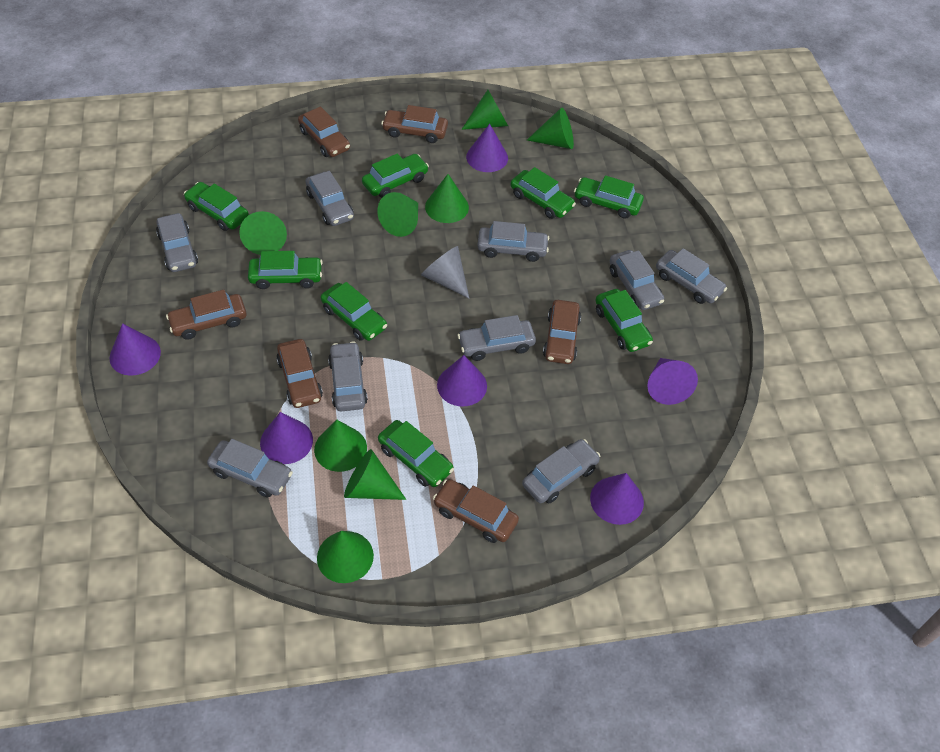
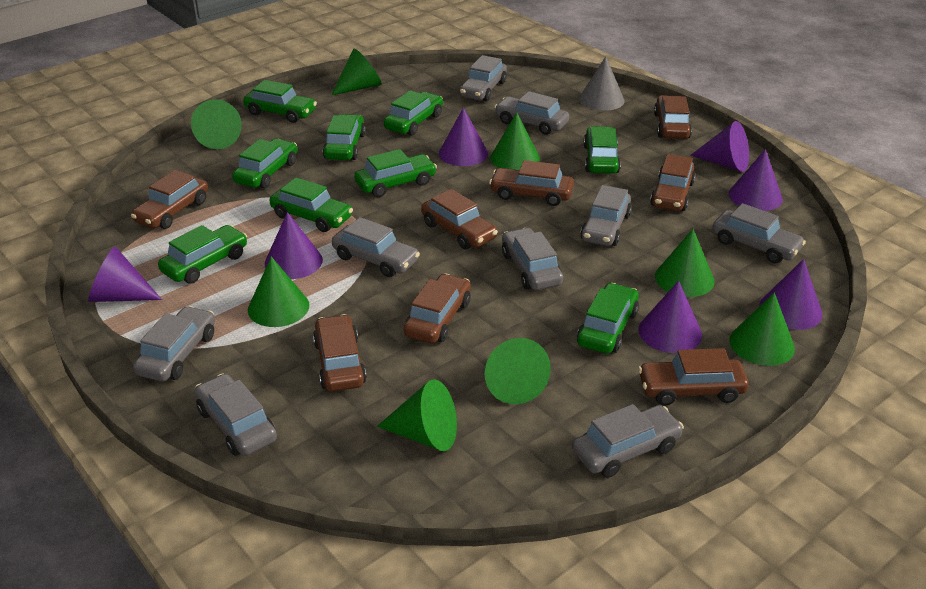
brown car: 6 -> 8
green car: 8 -> 9
purple cone: 6 -> 7

